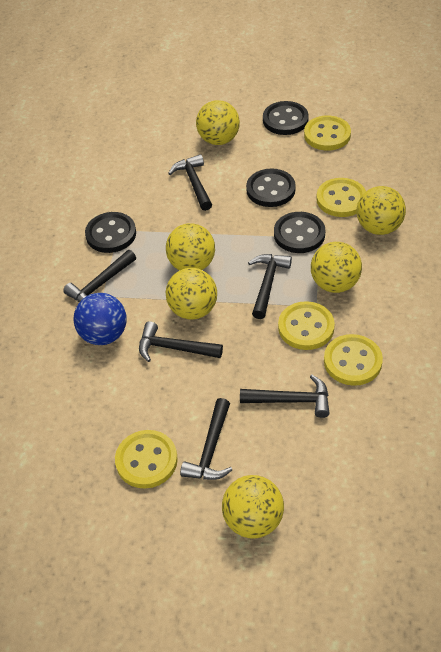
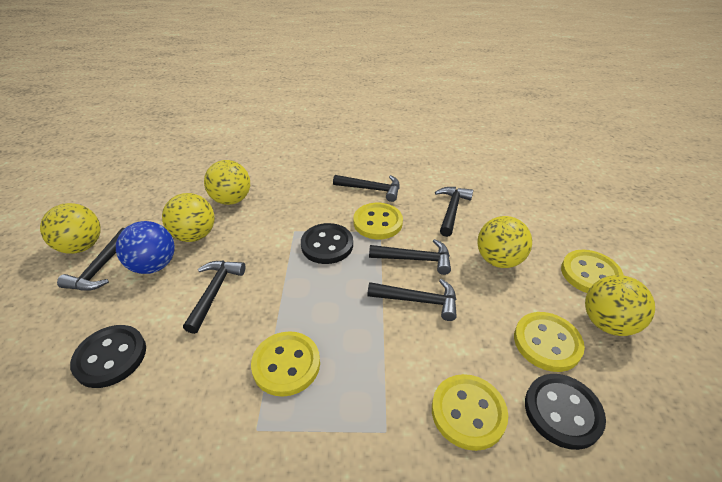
black button: 4 -> 3
yellow ball: 6 -> 5

